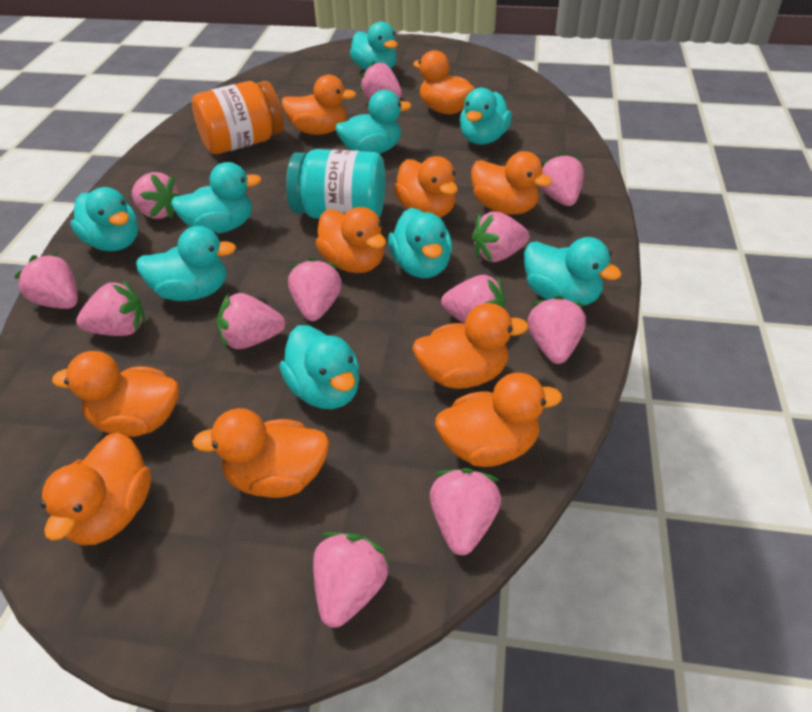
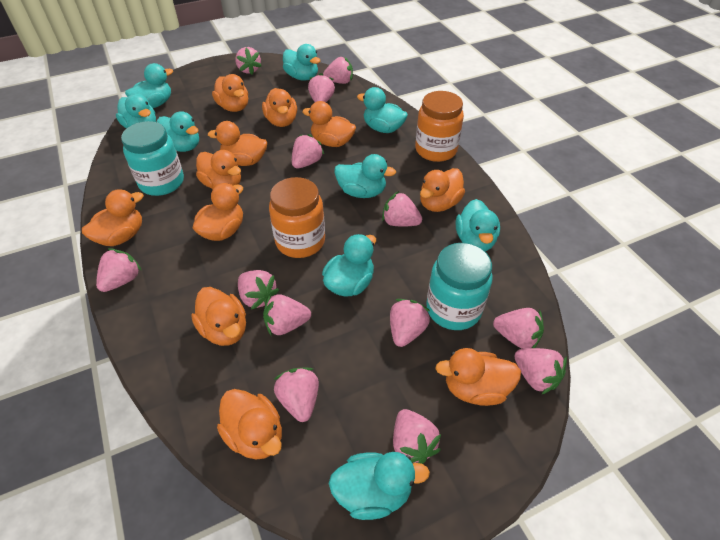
orange duck: 10 -> 11
orange jar: 1 -> 2
pink strawberry: 12 -> 13
turquoise jar: 1 -> 2

